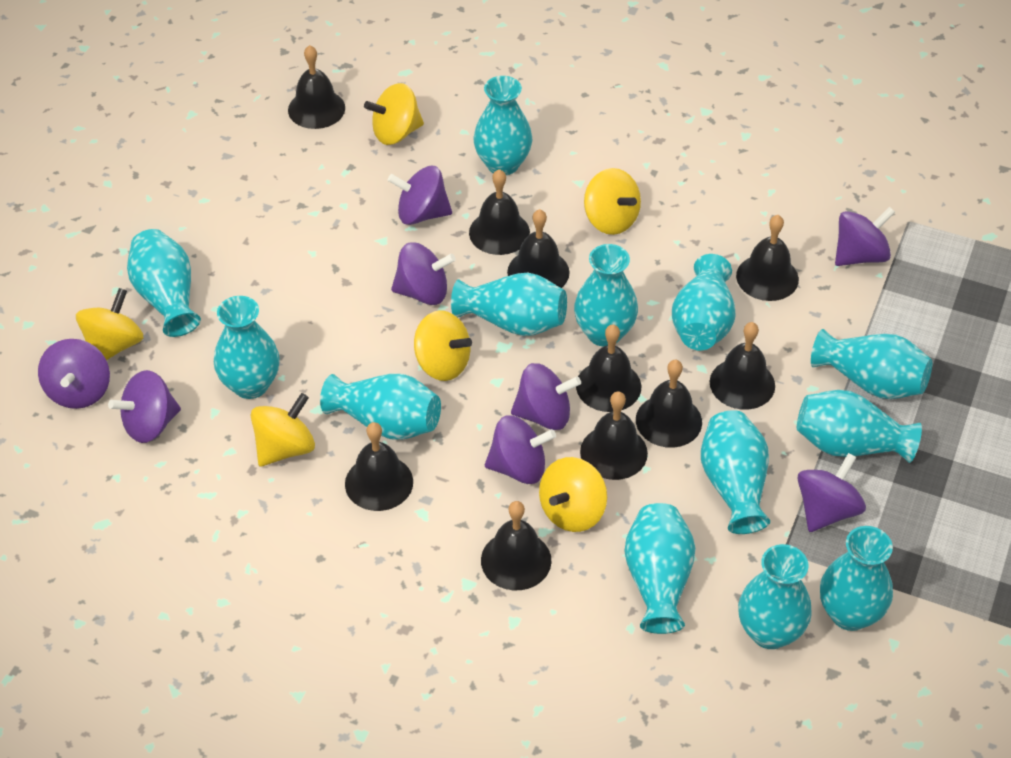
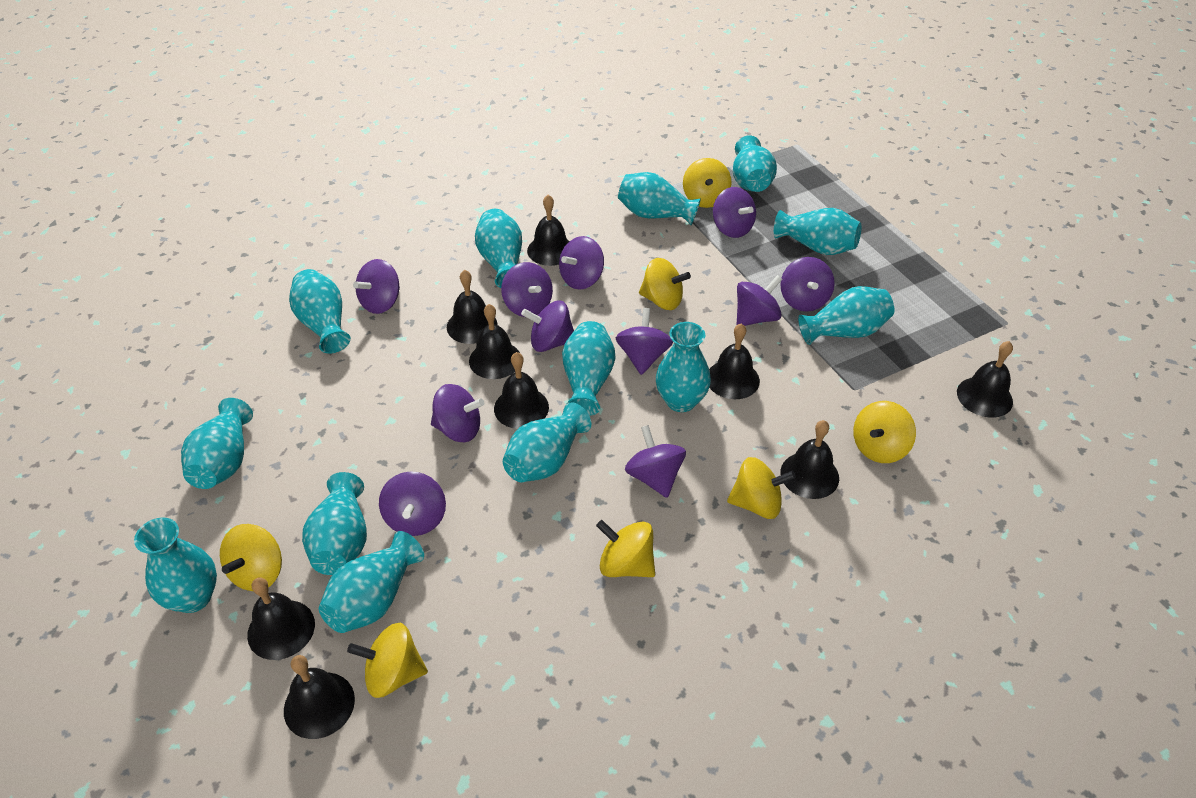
black bell: 10 -> 9
purple spinning top: 8 -> 11
yellow spinning top: 6 -> 7

